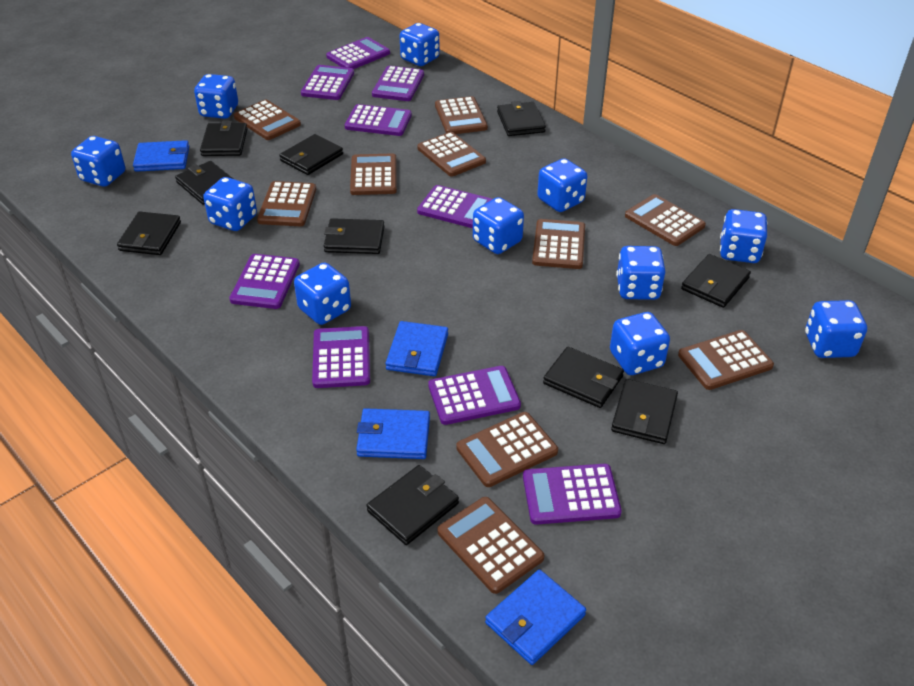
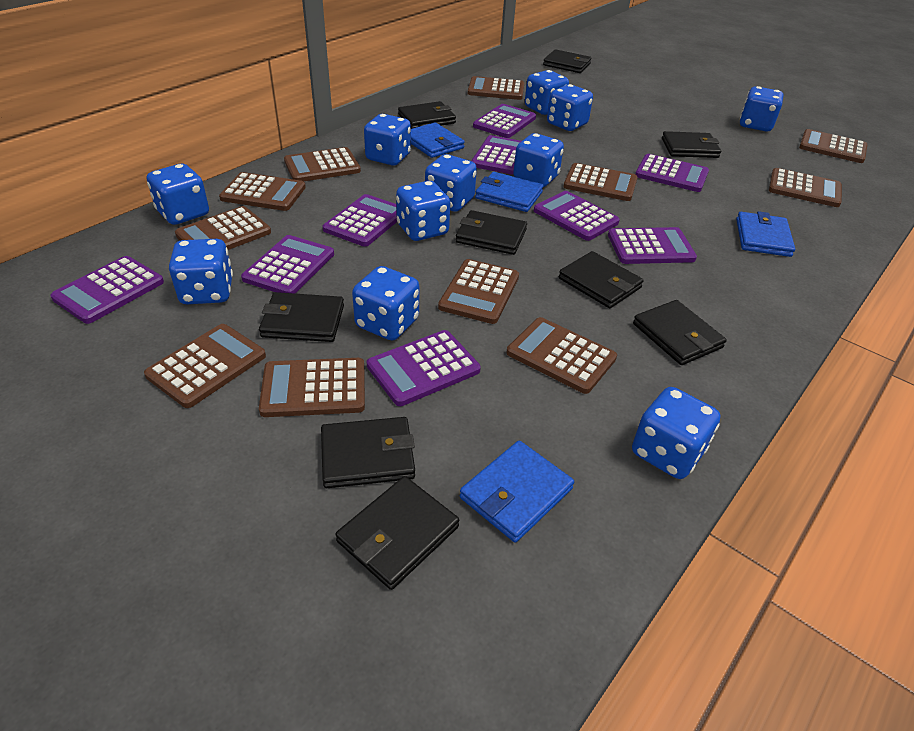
black wallet: 10 -> 9
brown calculator: 10 -> 11

